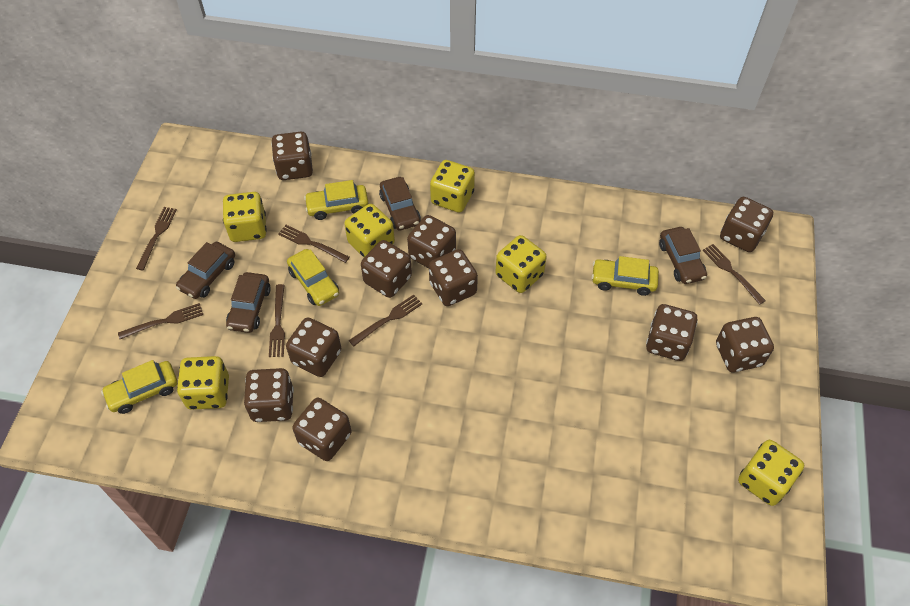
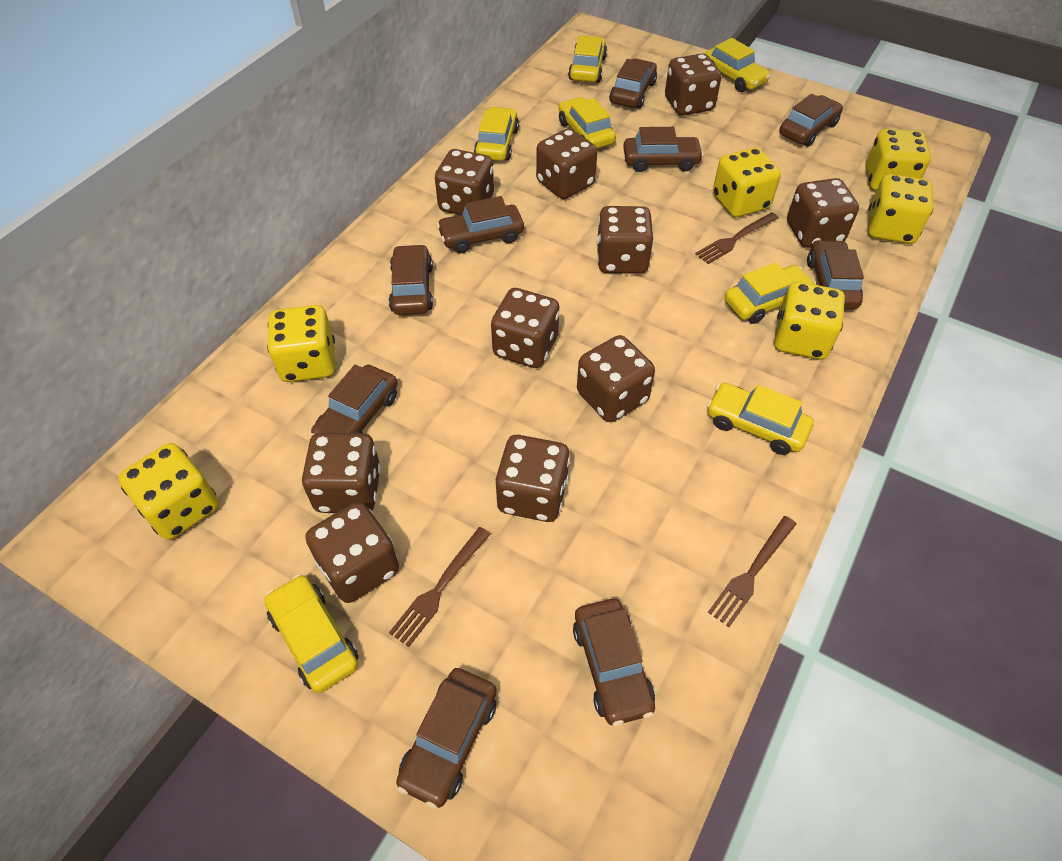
brown car: 4 -> 9
brown fork: 6 -> 3
yellow car: 4 -> 7

